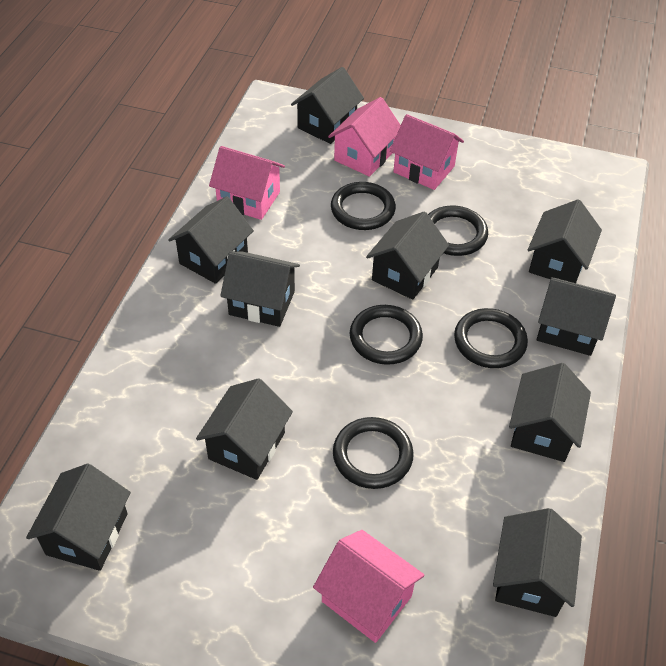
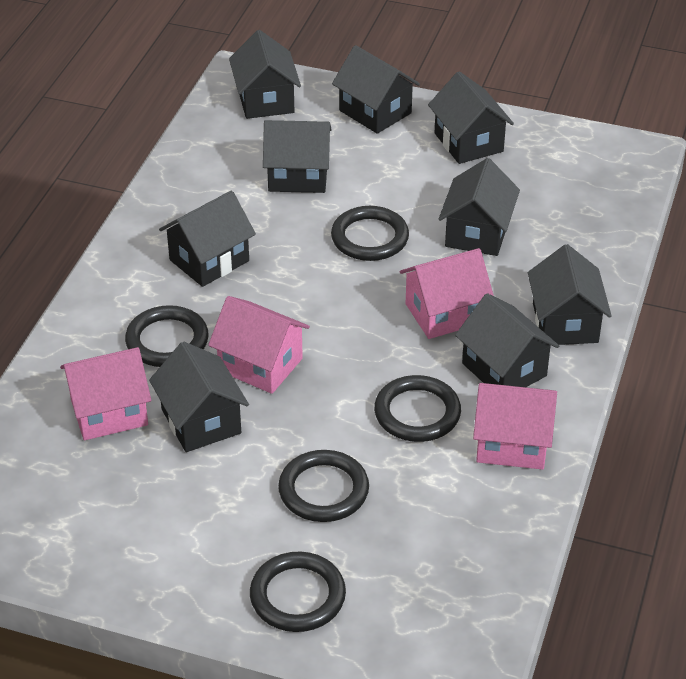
black house: 10 -> 9

